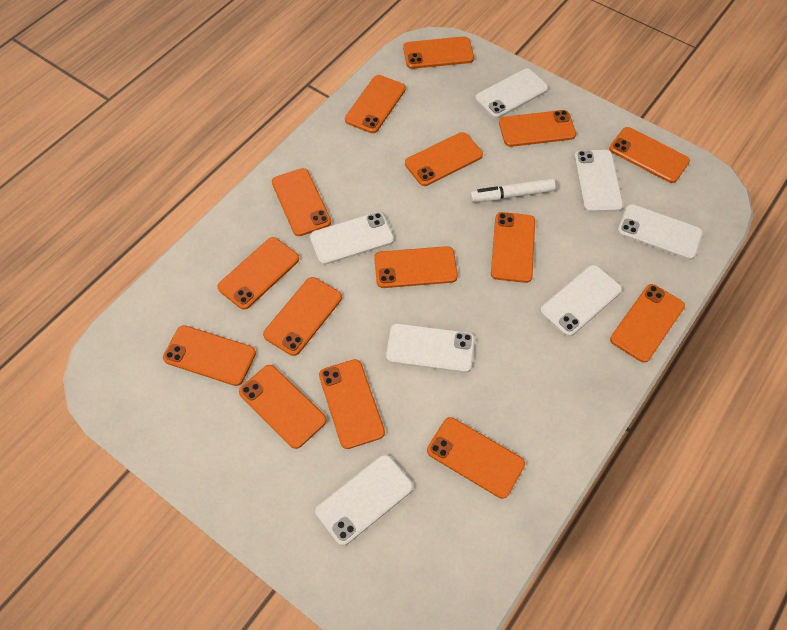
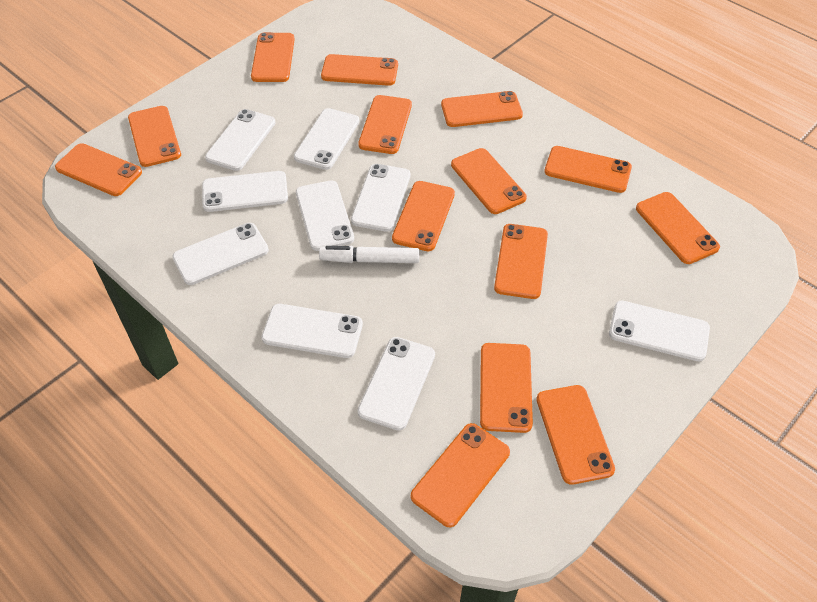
orange phone: 15 -> 14
white phone: 7 -> 9

